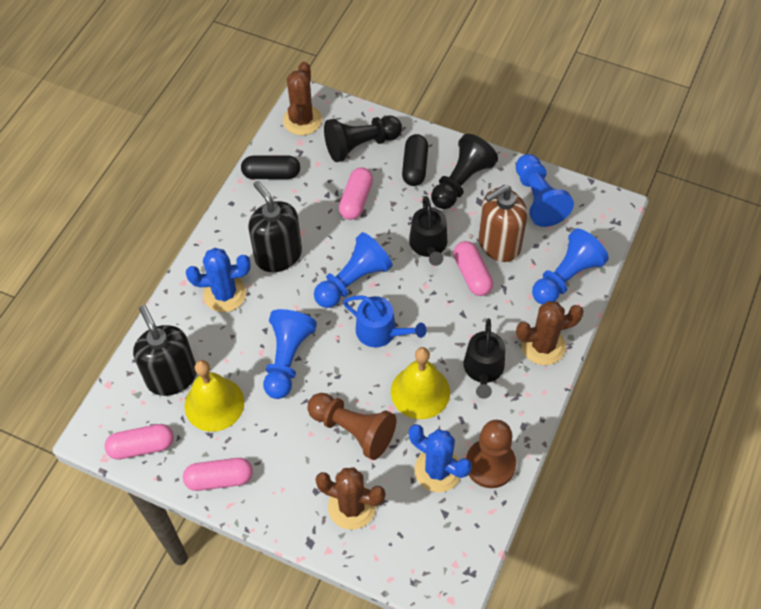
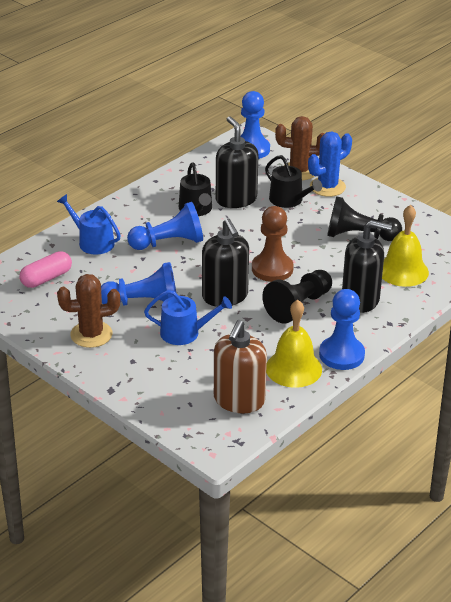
black capsule: 2 -> 0
black soap dispenser: 2 -> 3
blue cactus: 2 -> 1
blue watering can: 1 -> 2
brown cactus: 3 -> 2
brown pawn: 2 -> 1
pink capsule: 4 -> 1

